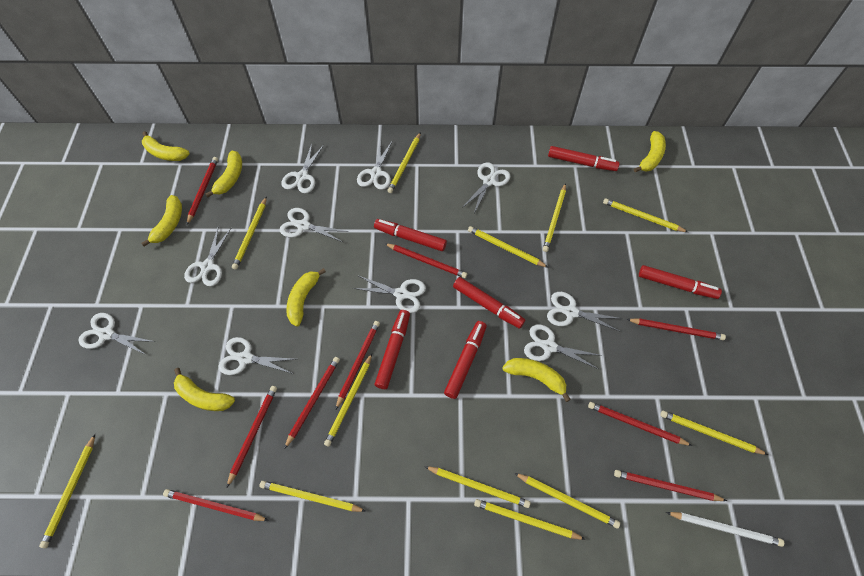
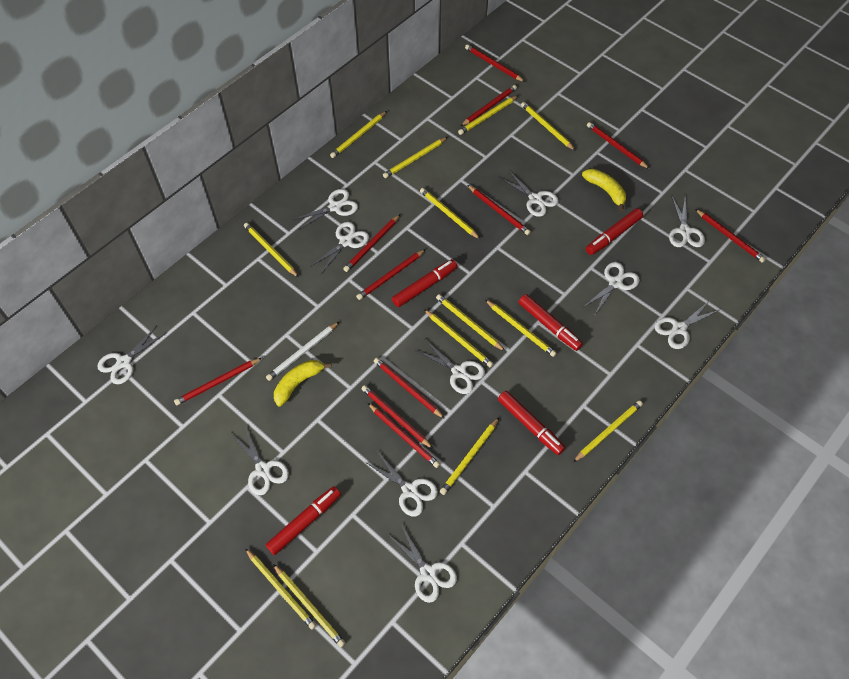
red marker: 6 -> 5
red pencil: 9 -> 11
white scissors: 10 -> 11
yellow banana: 7 -> 2
yellow pencil: 12 -> 13

